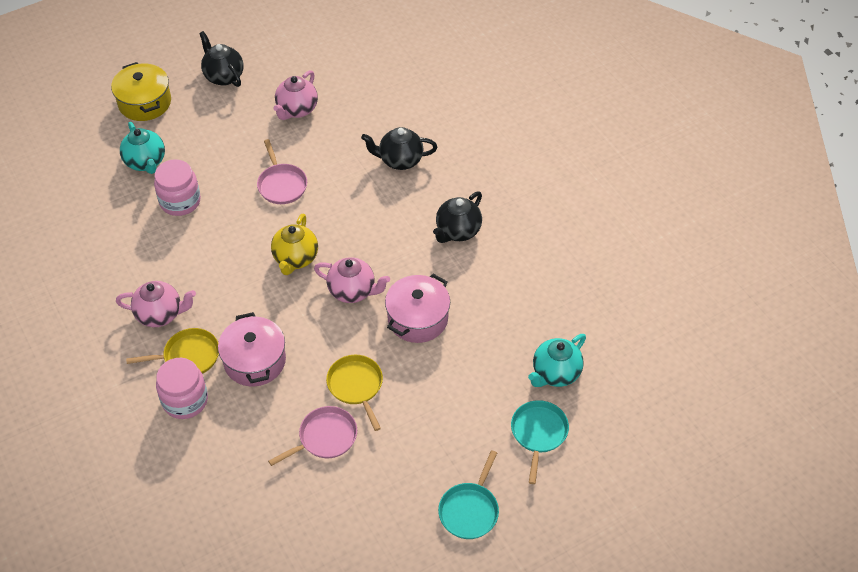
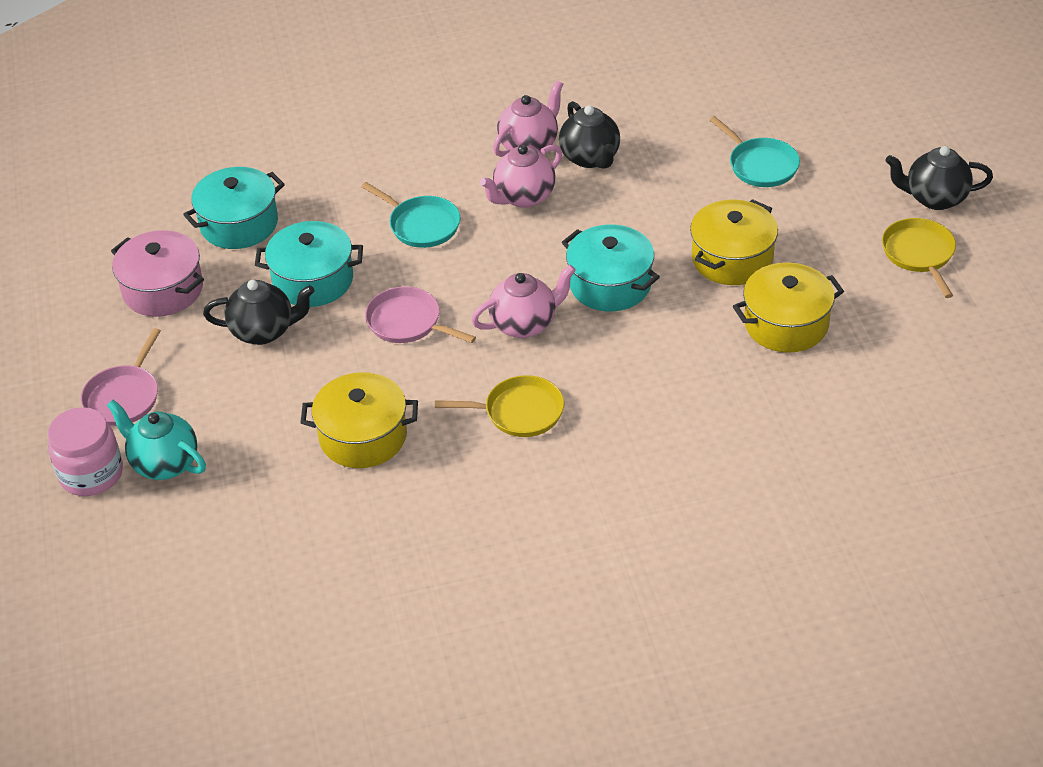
pink jar: 2 -> 1
pink pot: 2 -> 1
turquoise pot: 0 -> 3
turquoise teapot: 2 -> 1
yellow pot: 1 -> 3
yellow teapot: 1 -> 0

